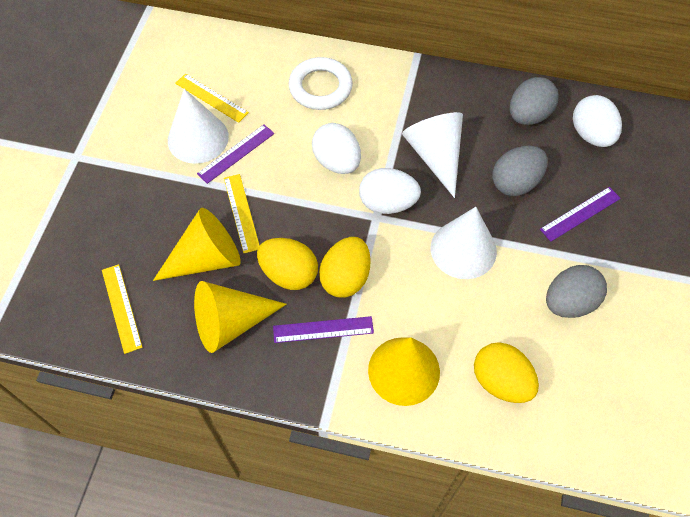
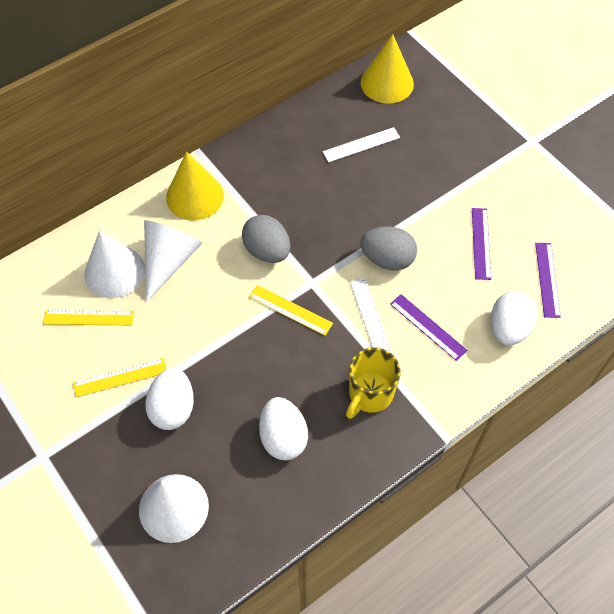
grey egg: 3 -> 2
white ring: 1 -> 0
white ruler: 0 -> 2
yellow cone: 3 -> 2
yellow egg: 3 -> 0
yellow mug: 0 -> 1

